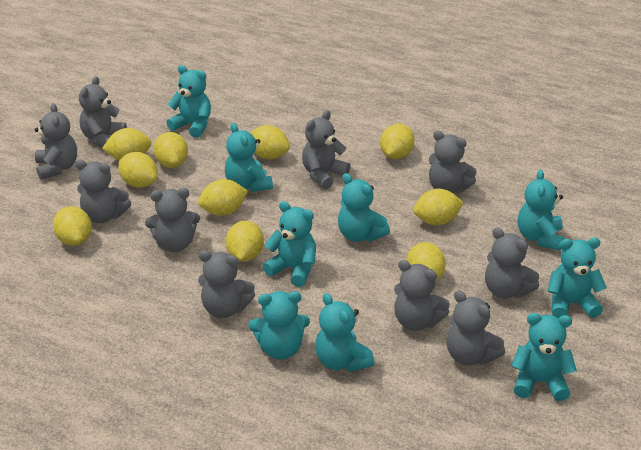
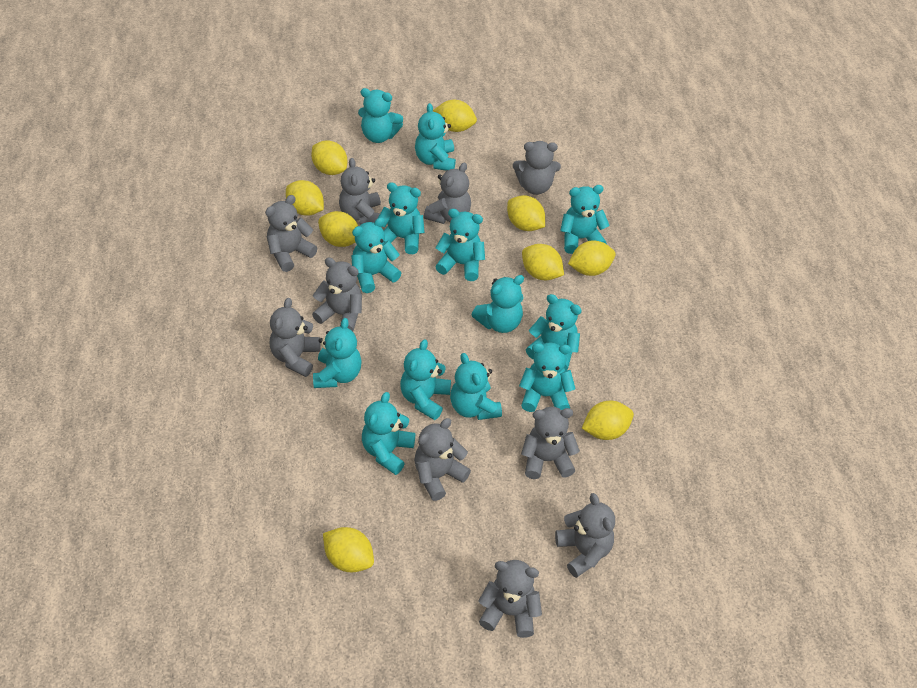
turquoise teddy bear: 9 -> 13
yellow lemon: 10 -> 9

